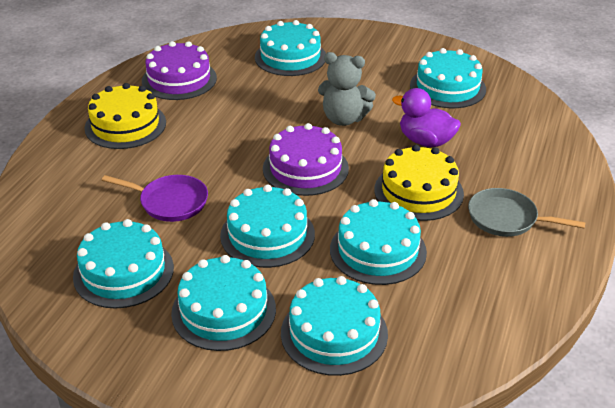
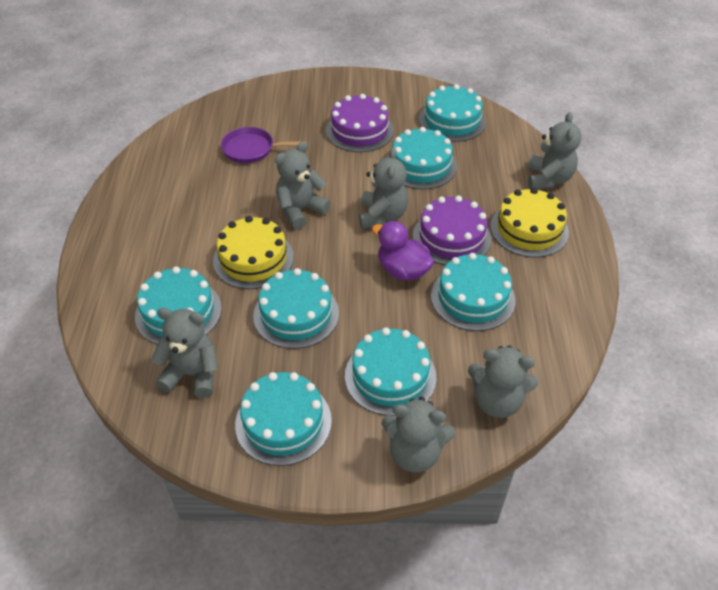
grey pan: 1 -> 0
grey teddy bear: 1 -> 6

